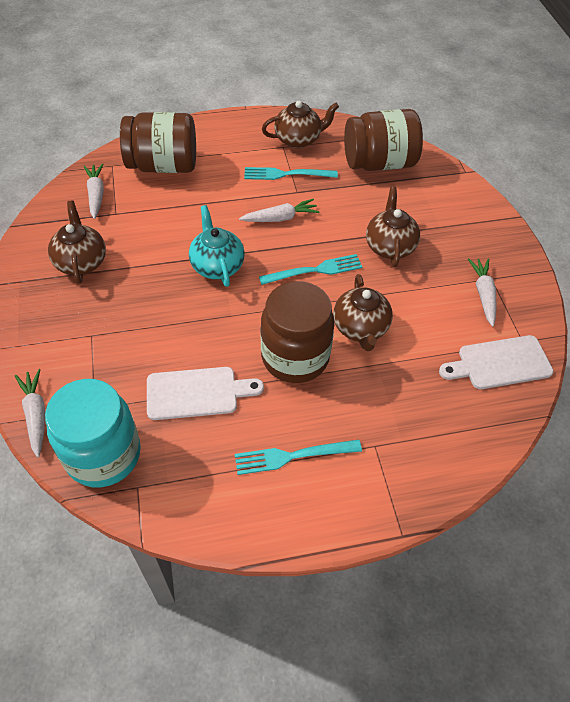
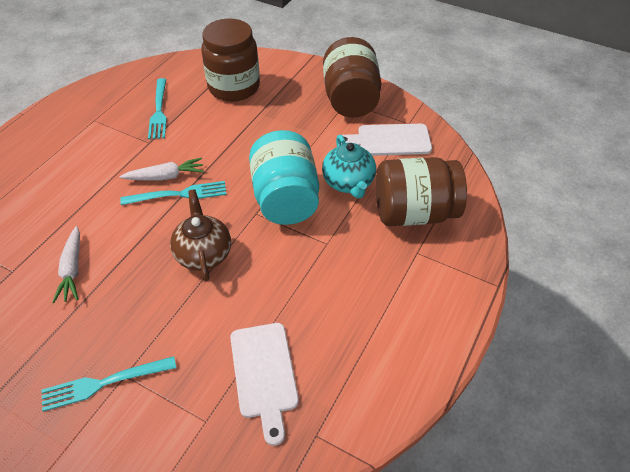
brown teapot: 4 -> 1
white carrot: 4 -> 2

